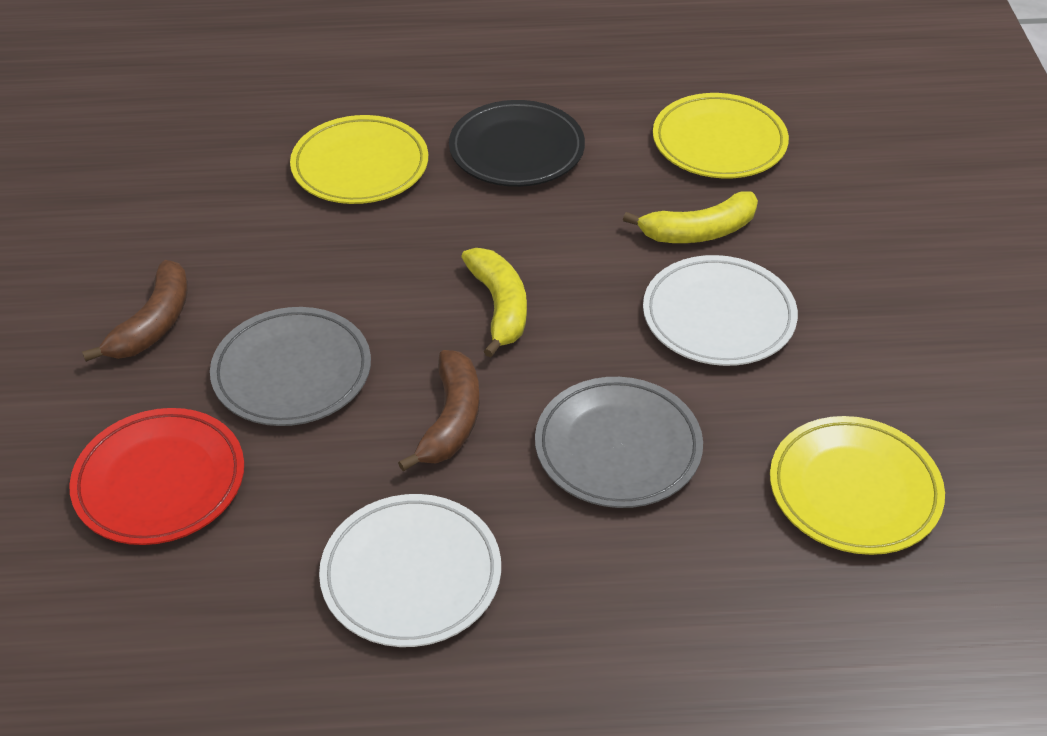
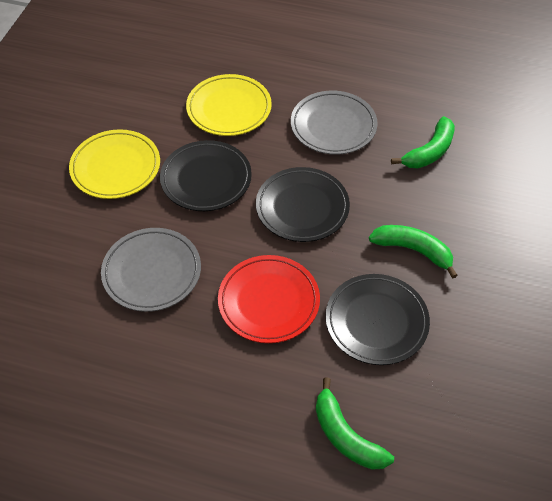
black plate: 1 -> 3
brown banana: 2 -> 0
green banana: 0 -> 3
white plate: 2 -> 0
yellow banana: 2 -> 0
yellow plate: 3 -> 2

